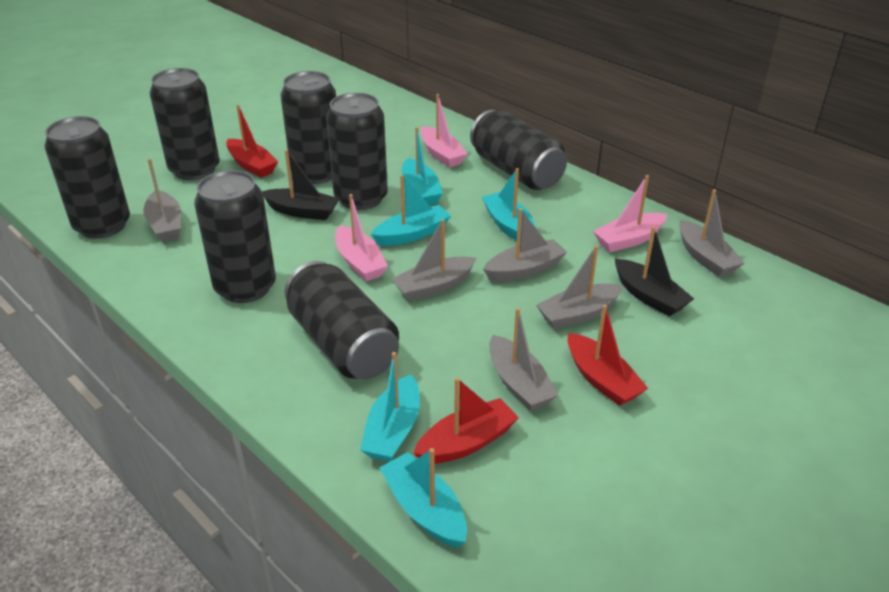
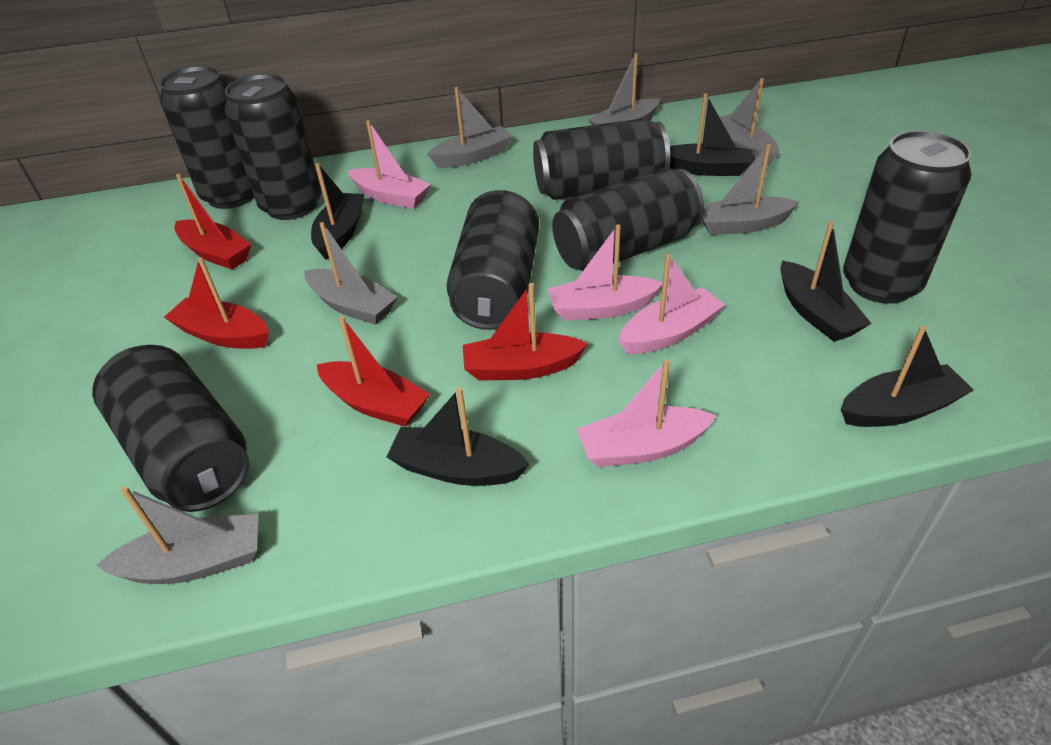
black boat: 2 -> 5
pink boat: 3 -> 4
red boat: 3 -> 4
turquoise boat: 5 -> 0

